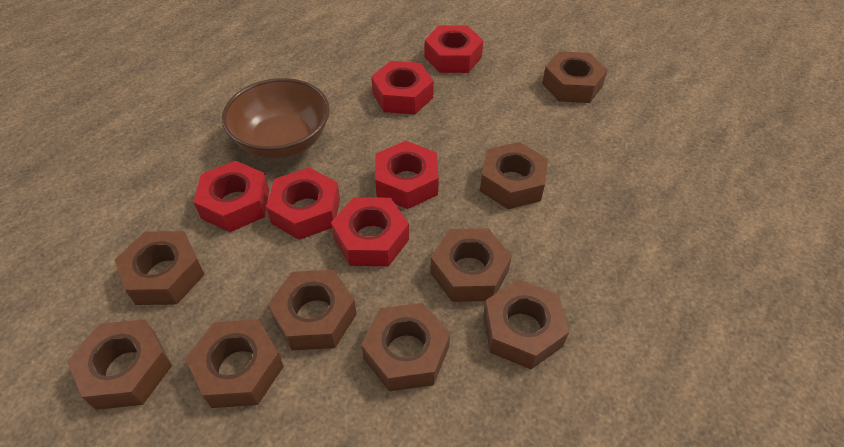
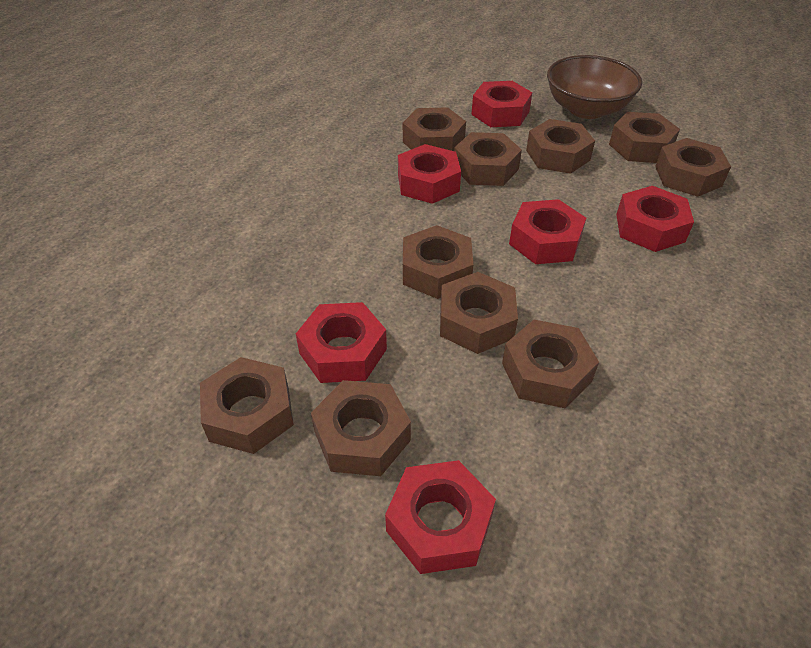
brown nut: 9 -> 10

